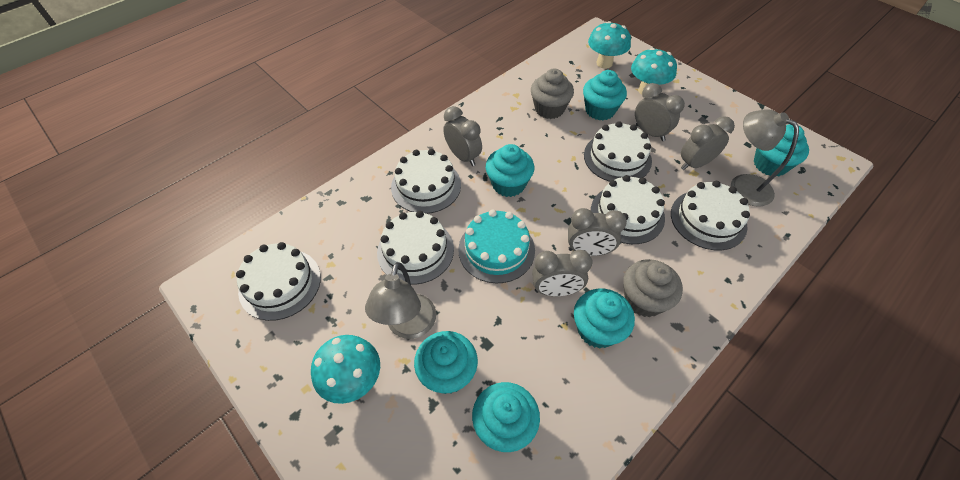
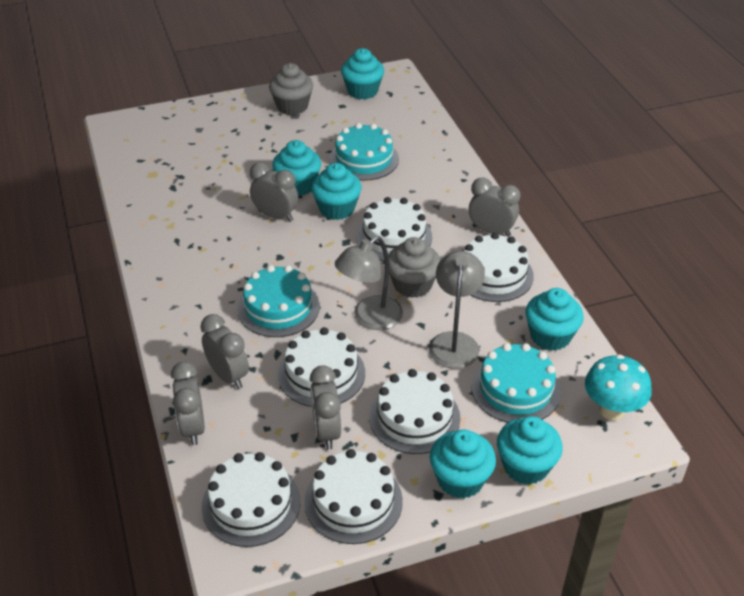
turquoise cake: 1 -> 3
turquoise mushroom: 3 -> 1

